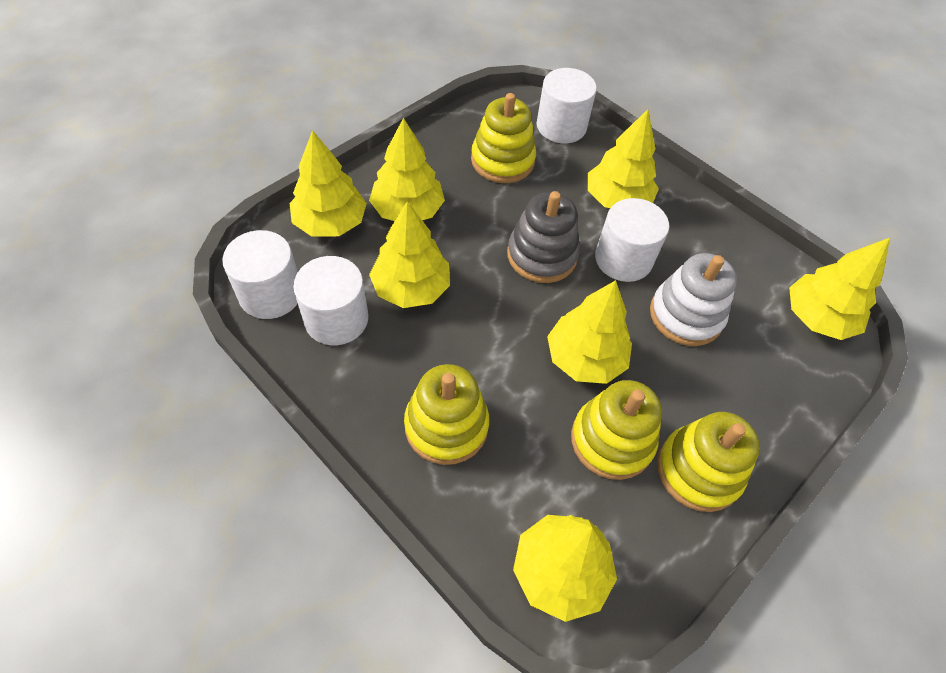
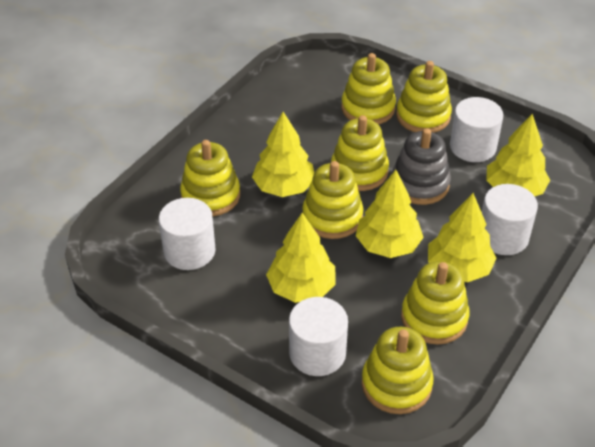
white stacking toy: 1 -> 0
yellow stacking toy: 4 -> 7
yellow tree: 7 -> 5

